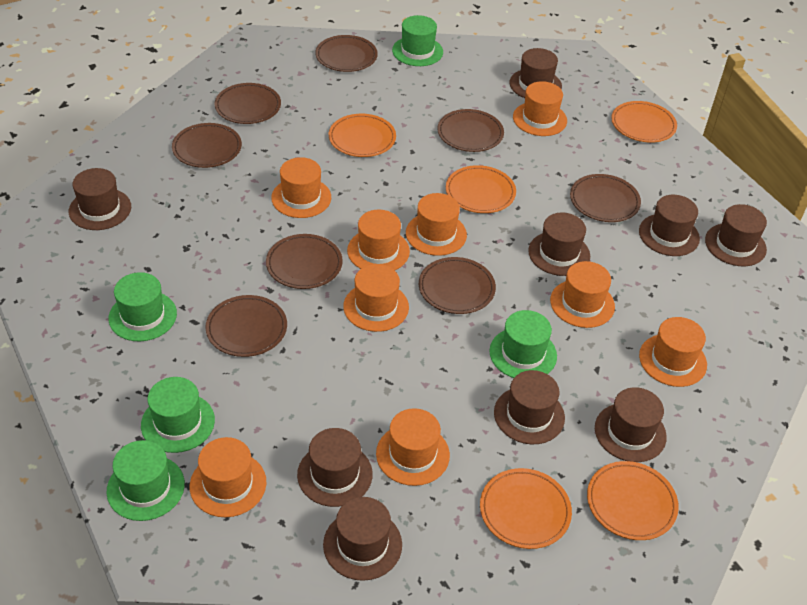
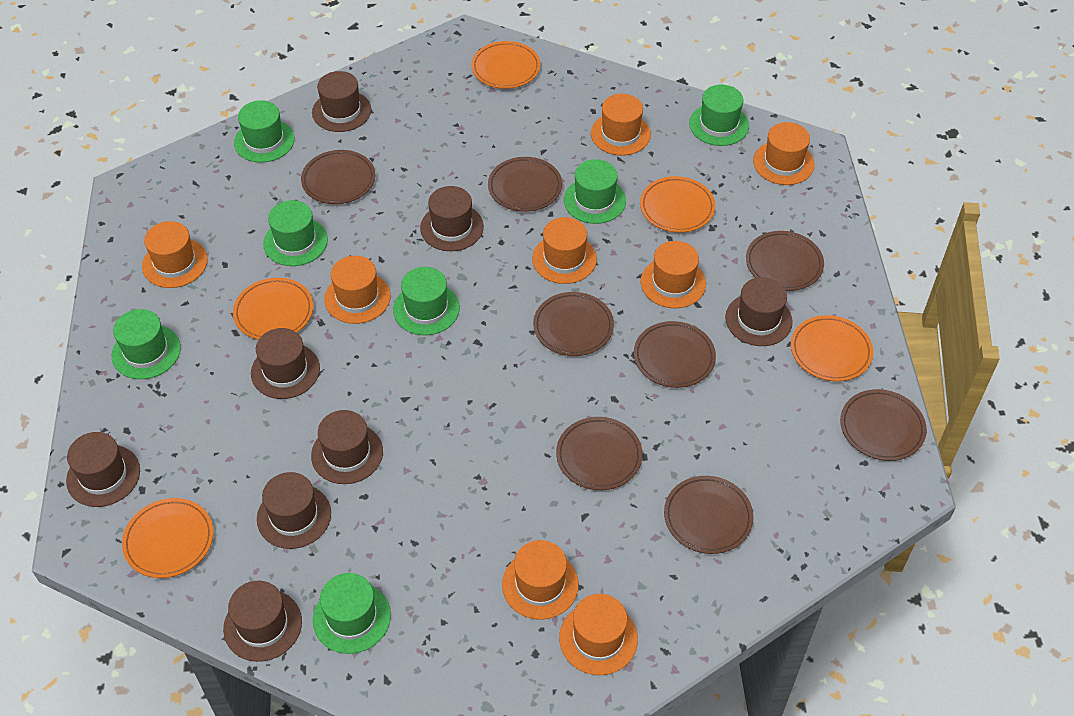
brown hat: 9 -> 8
green hat: 5 -> 7
orange hat: 9 -> 8

